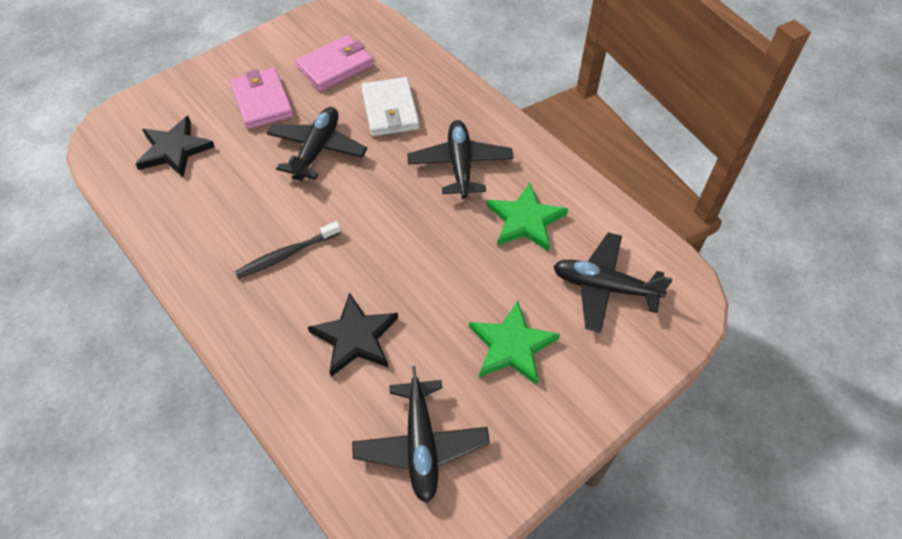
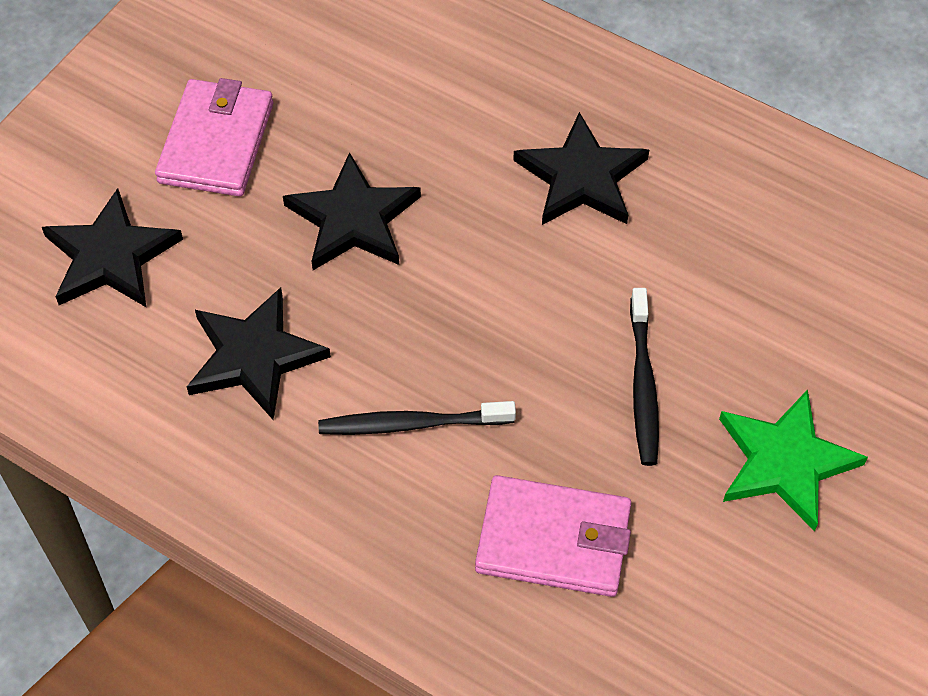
black plane: 4 -> 0
black star: 2 -> 4
black toothbrush: 1 -> 2
green star: 2 -> 1
white wallet: 1 -> 0

